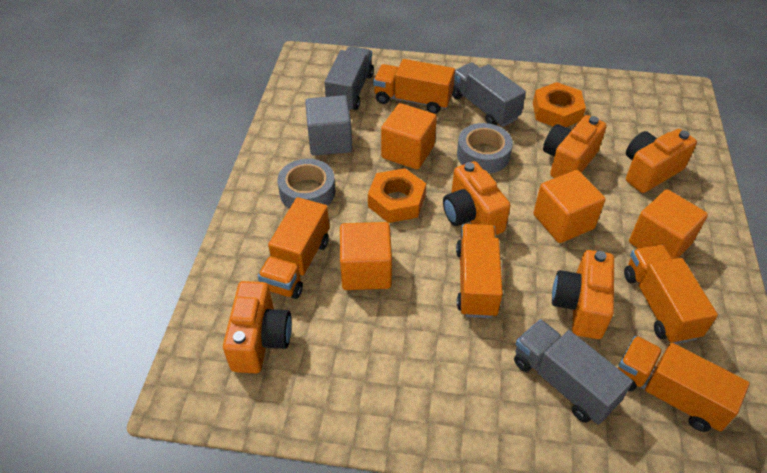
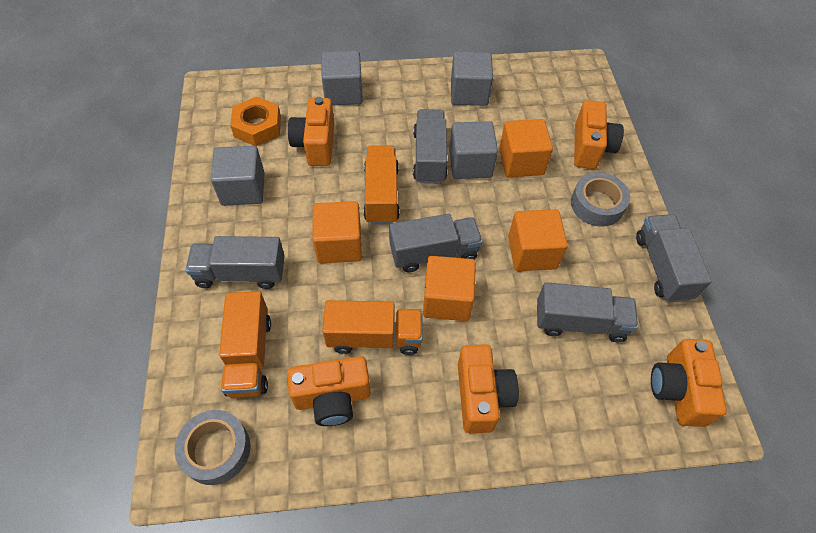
grey cube: 1 -> 4
grey truck: 3 -> 5
orange nut: 2 -> 1
orange truck: 5 -> 3

